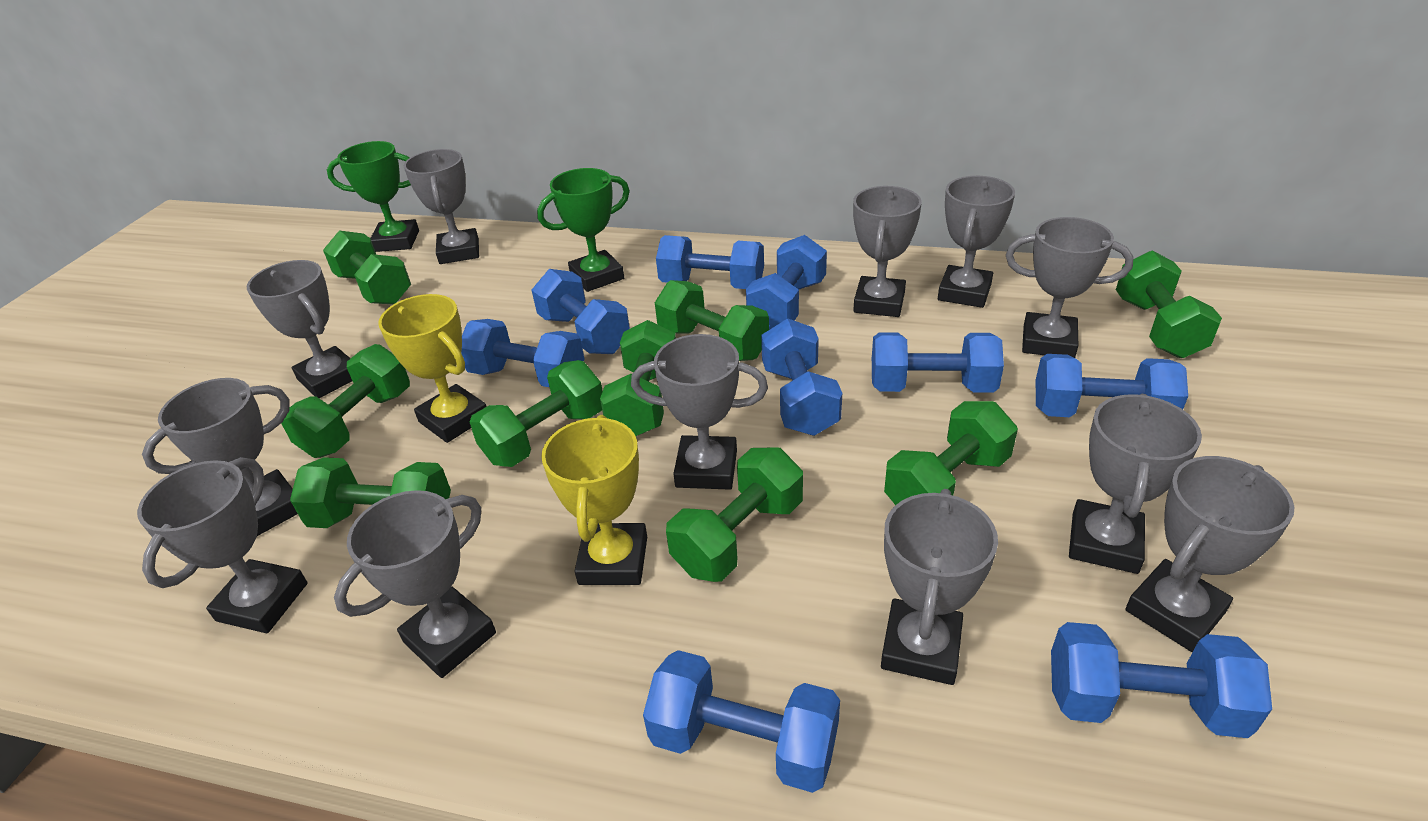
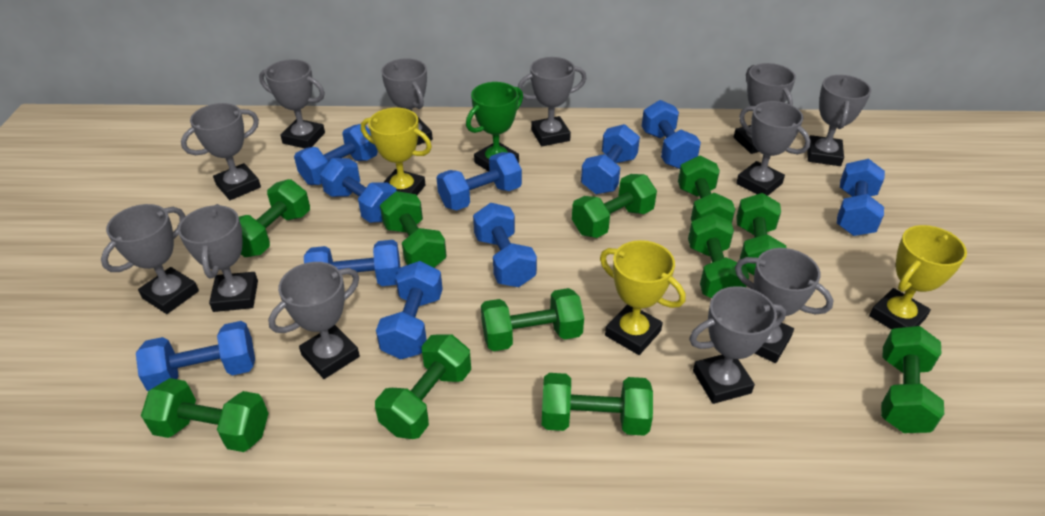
blue dumbbell: 9 -> 10
green dumbbell: 9 -> 11
green trophy: 2 -> 1
yellow trophy: 2 -> 3

